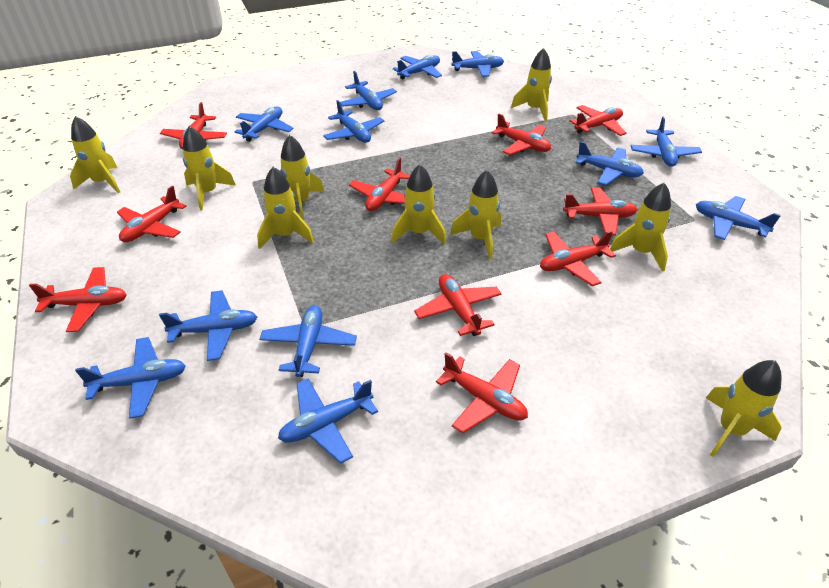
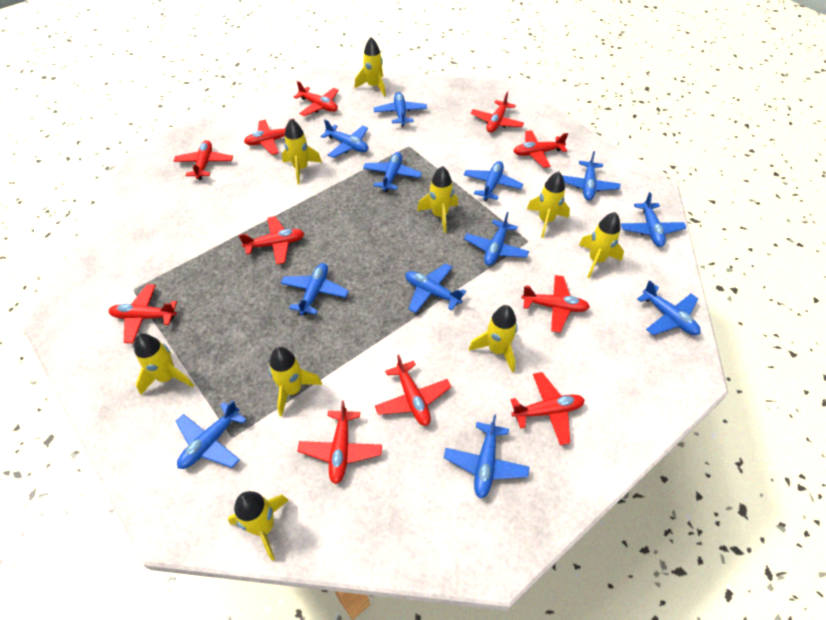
red plane: 10 -> 11

